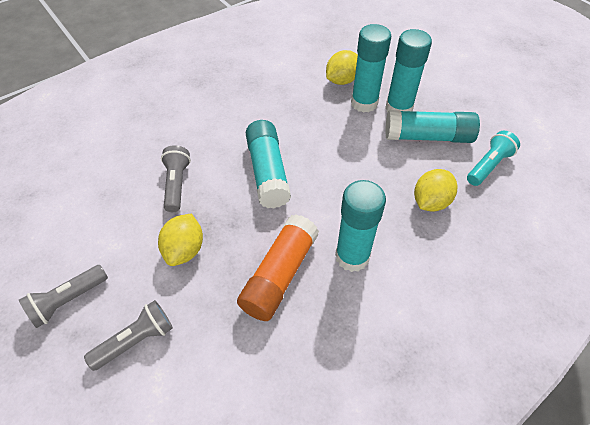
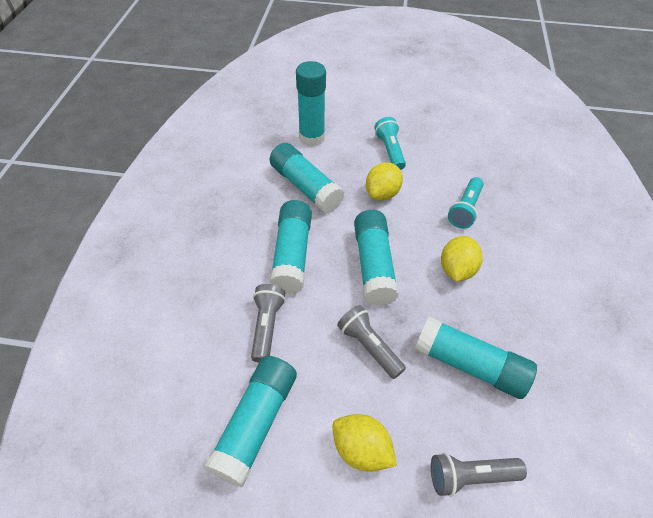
orange glue stick: 1 -> 0
turquoise flashlight: 1 -> 2
turquoise glue stick: 5 -> 6

